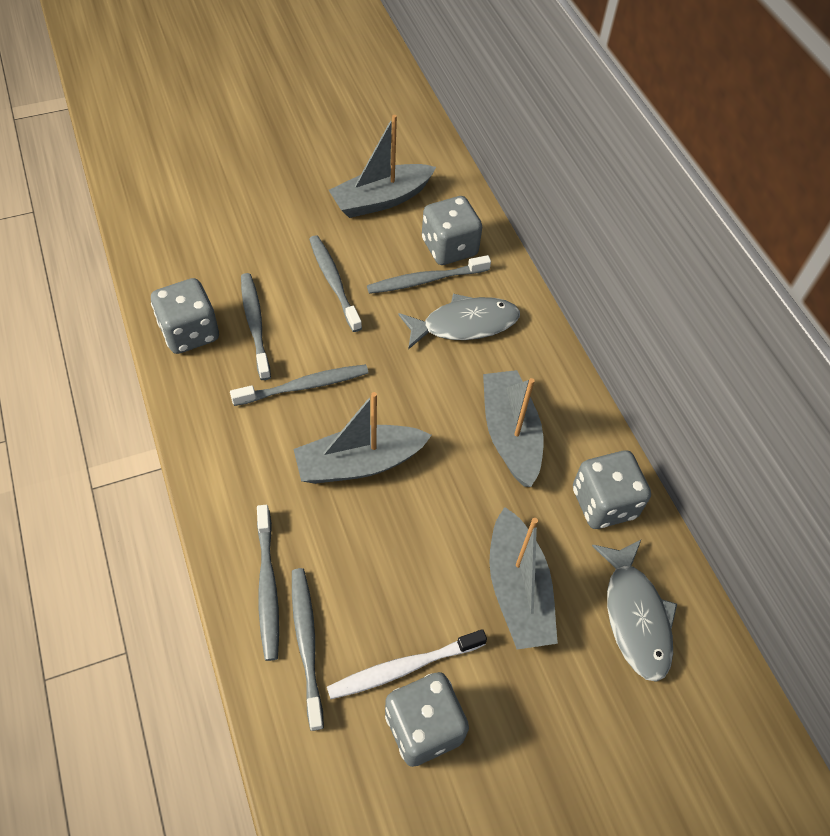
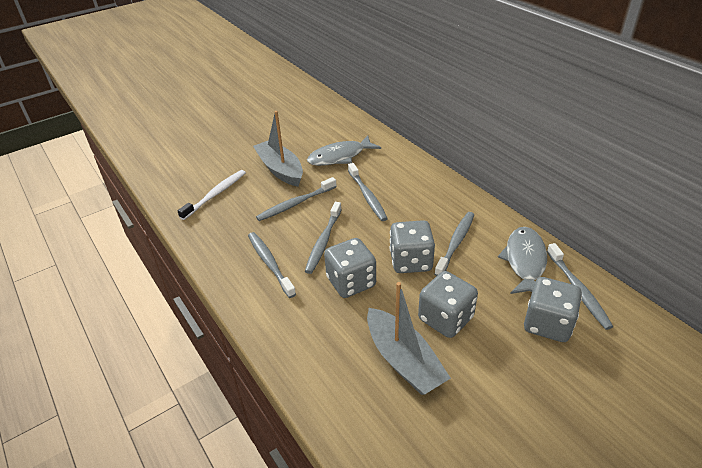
grey boat: 4 -> 2

